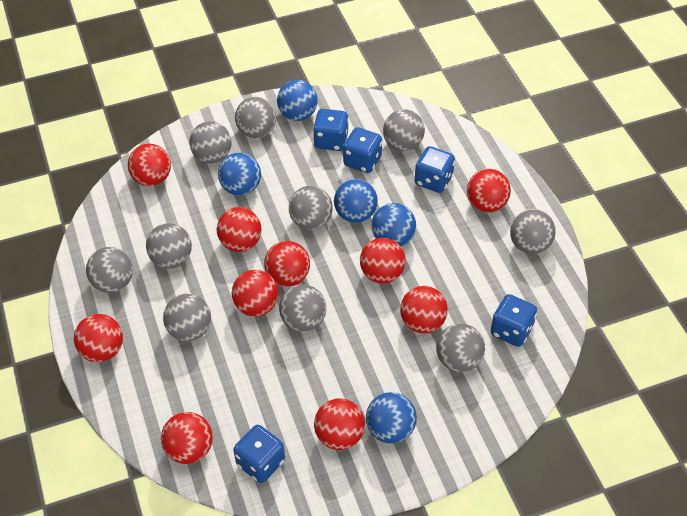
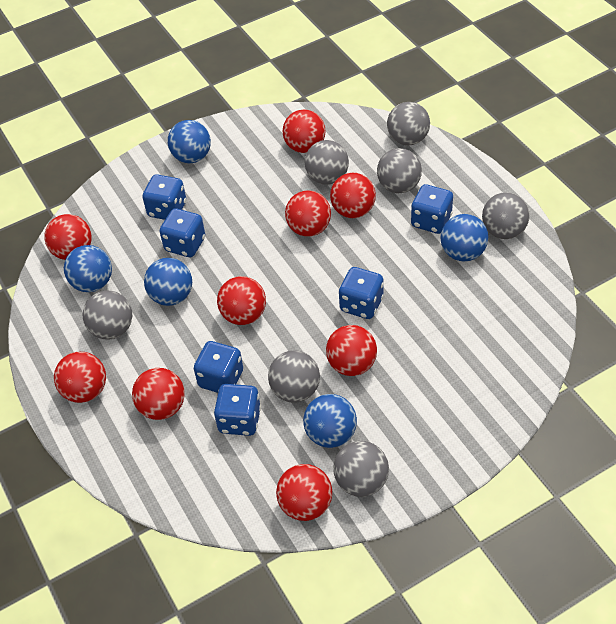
blue dice: 5 -> 6
grey ball: 10 -> 7
red ball: 10 -> 9

